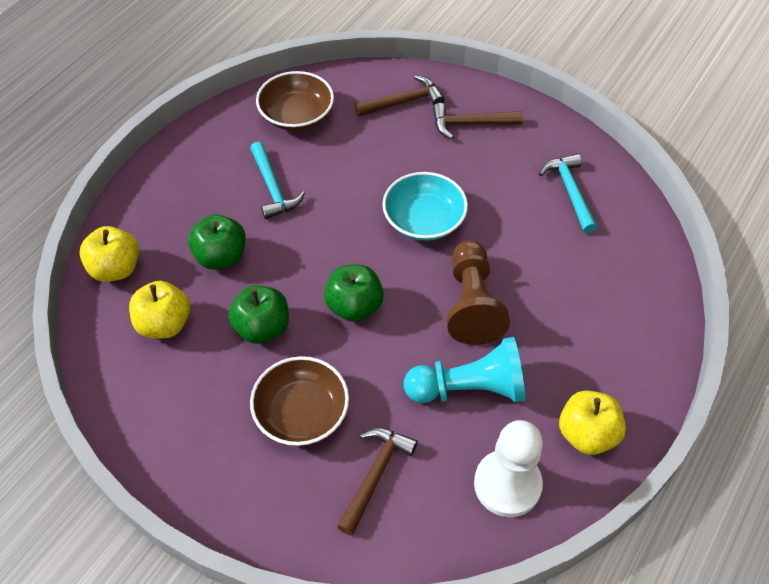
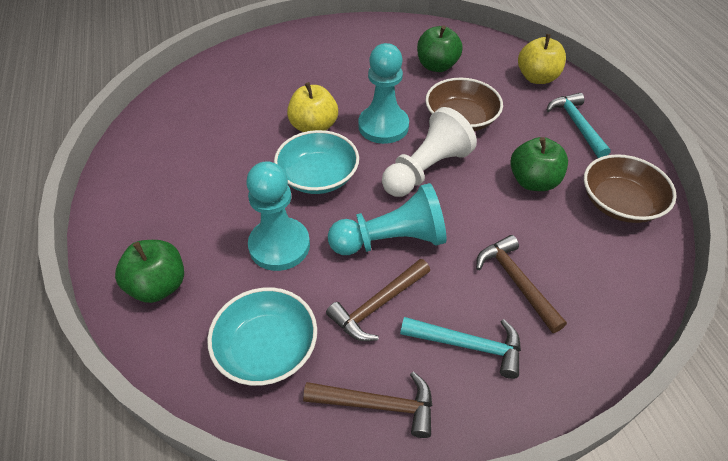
brown pawn: 1 -> 0
turquoise bowl: 1 -> 2
turquoise pawn: 1 -> 3
yellow apple: 3 -> 2

